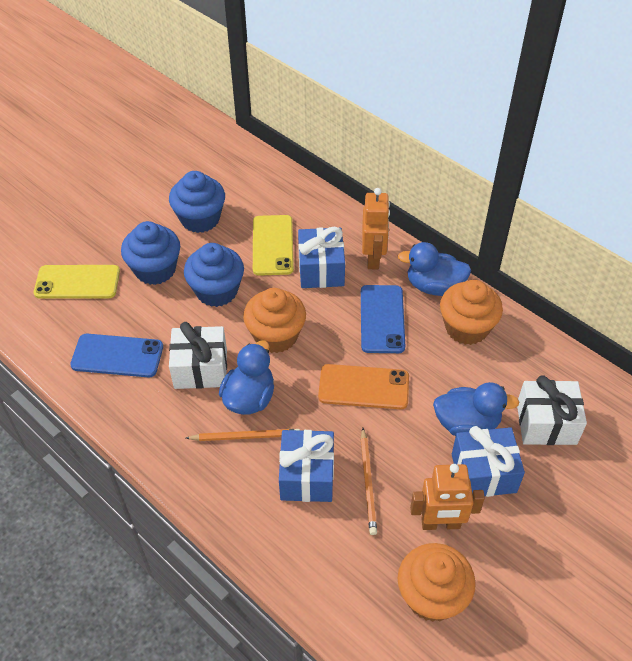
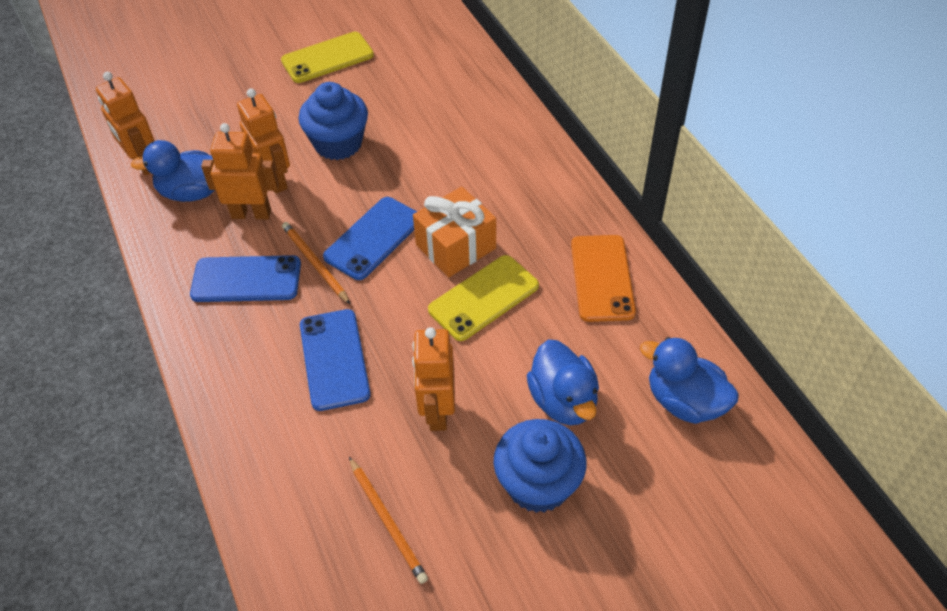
blue cupcake: 3 -> 2
blue gift: 3 -> 0
blue phone: 2 -> 3
orange cupcake: 3 -> 0
orange gift: 0 -> 1
orange robot: 2 -> 4
white gift: 2 -> 0

